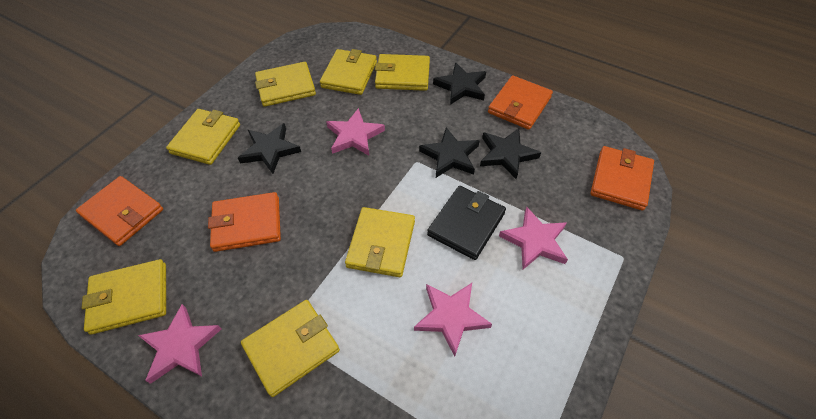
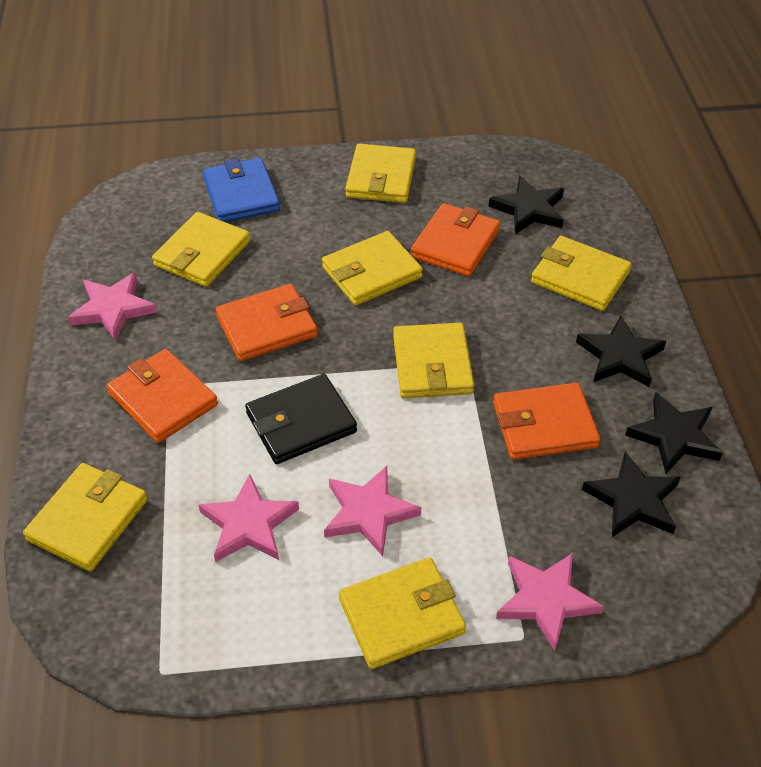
blue wallet: 0 -> 1

